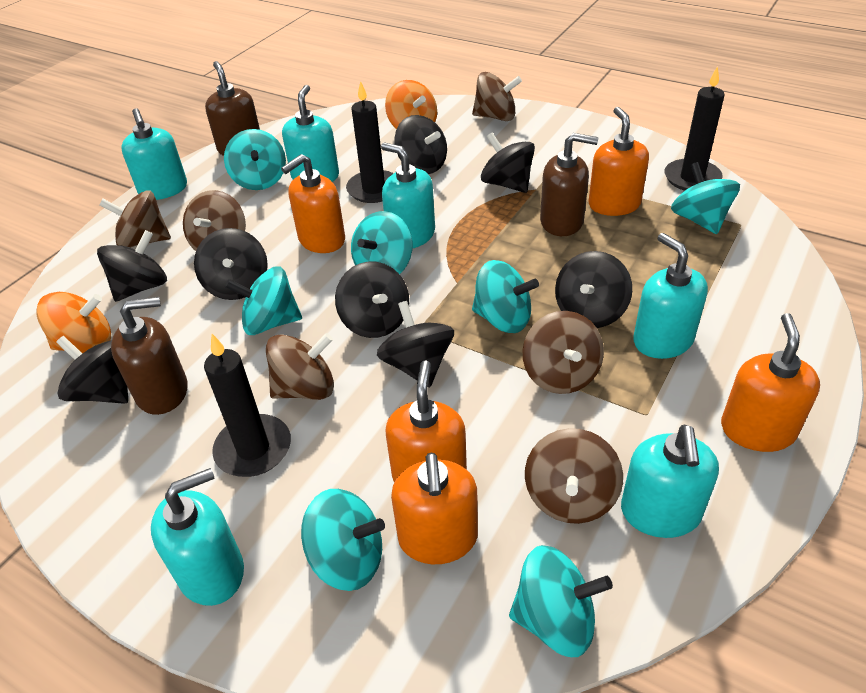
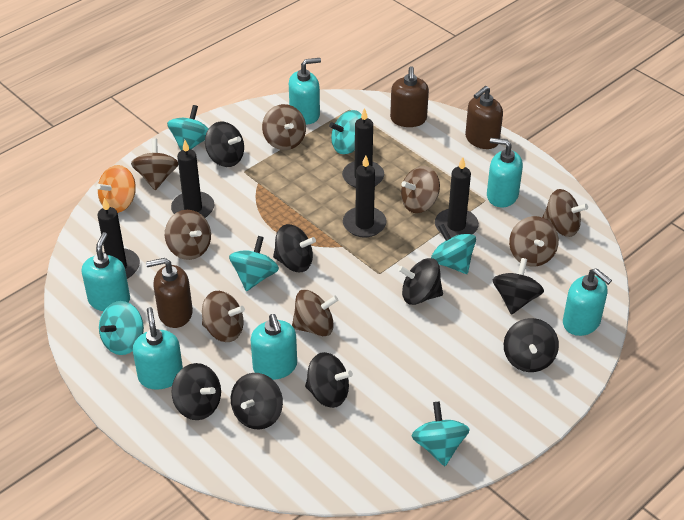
black candle: 3 -> 5
brown spinning top: 6 -> 8
orange soap dispenser: 5 -> 0
orange spinning top: 2 -> 1
turquoise spinning top: 7 -> 6

